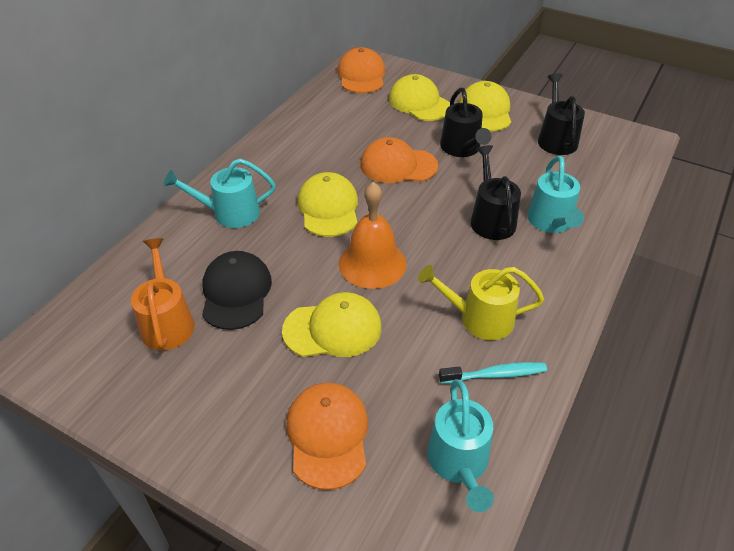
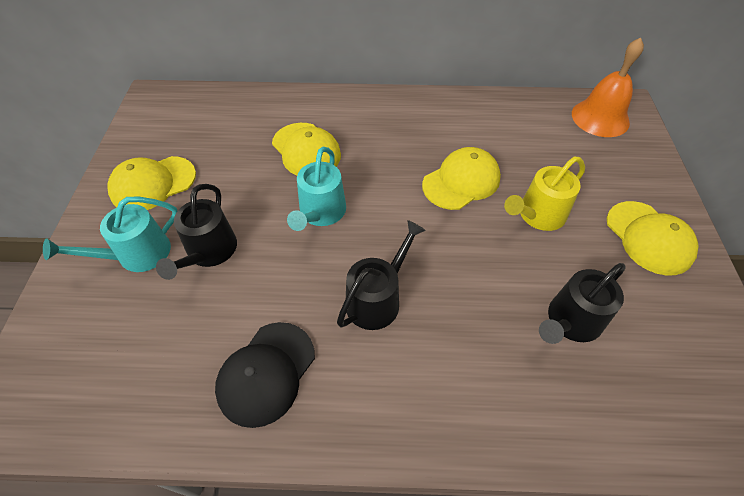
orange cap: 3 -> 0
orange watering can: 1 -> 0
turquoise toothbrush: 1 -> 0
turquoise watering can: 3 -> 2

